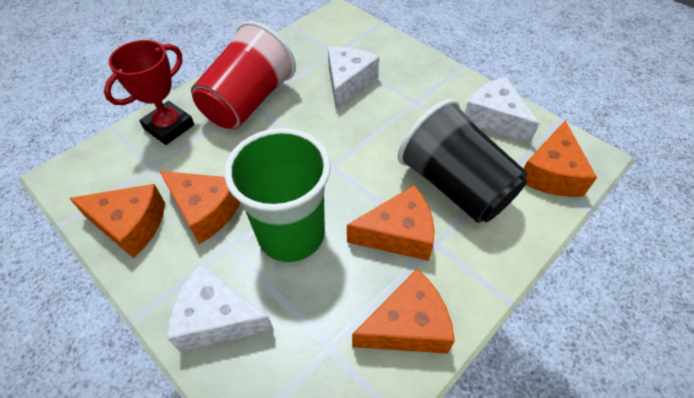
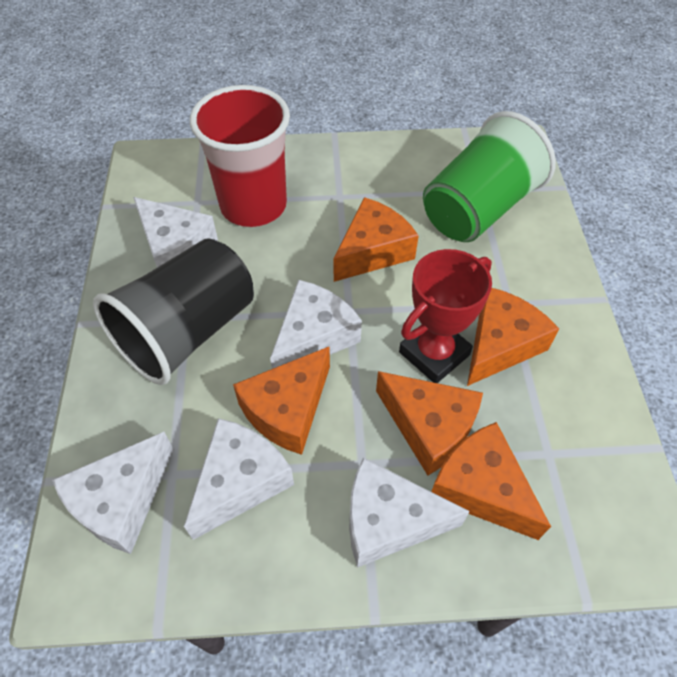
white cheese: 3 -> 5

